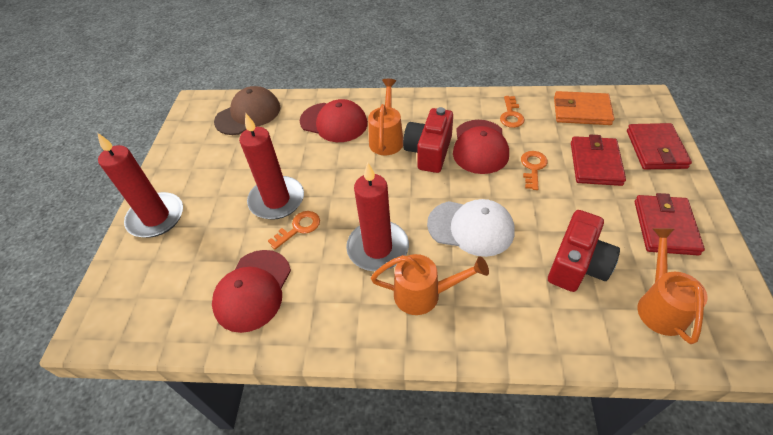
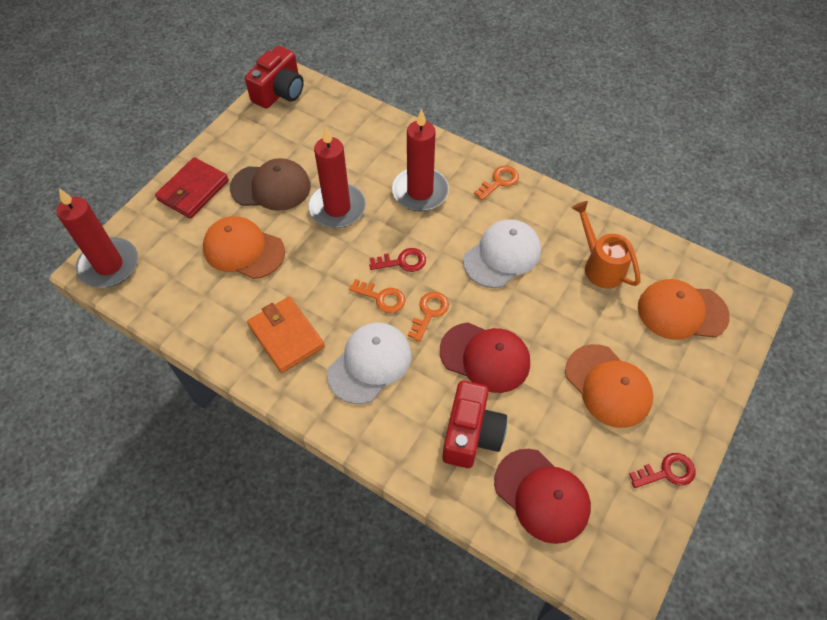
orange cap: 0 -> 3
orange watering can: 3 -> 1
red cap: 3 -> 2
red key: 0 -> 2
red wallet: 3 -> 1
white cap: 1 -> 2

